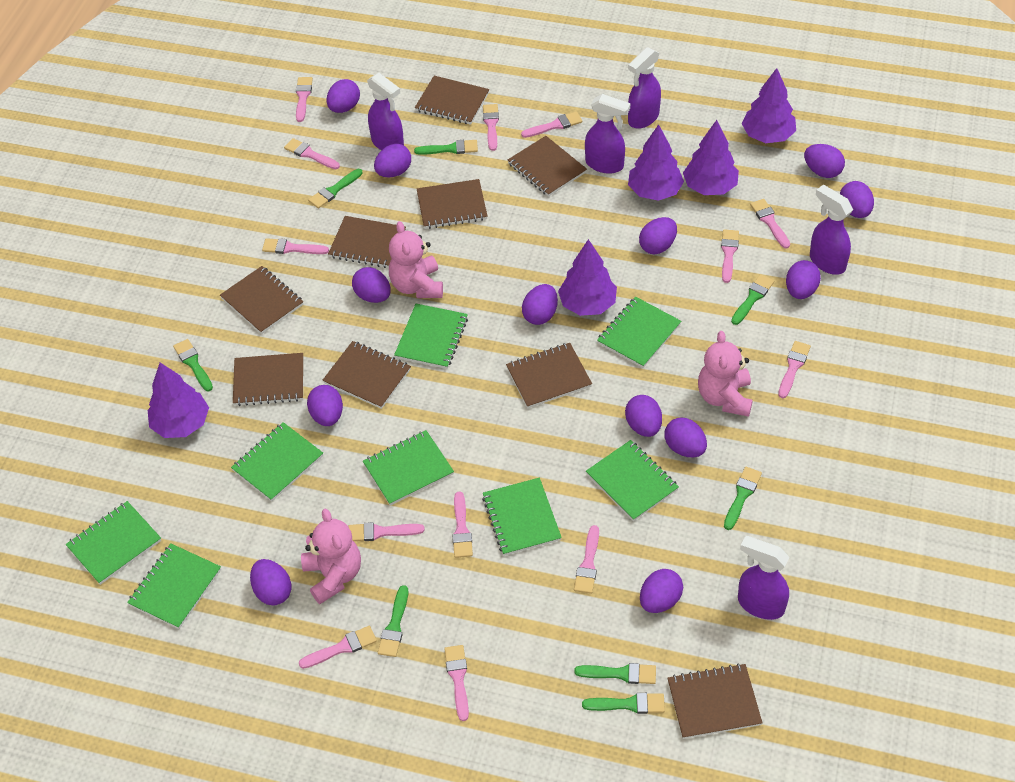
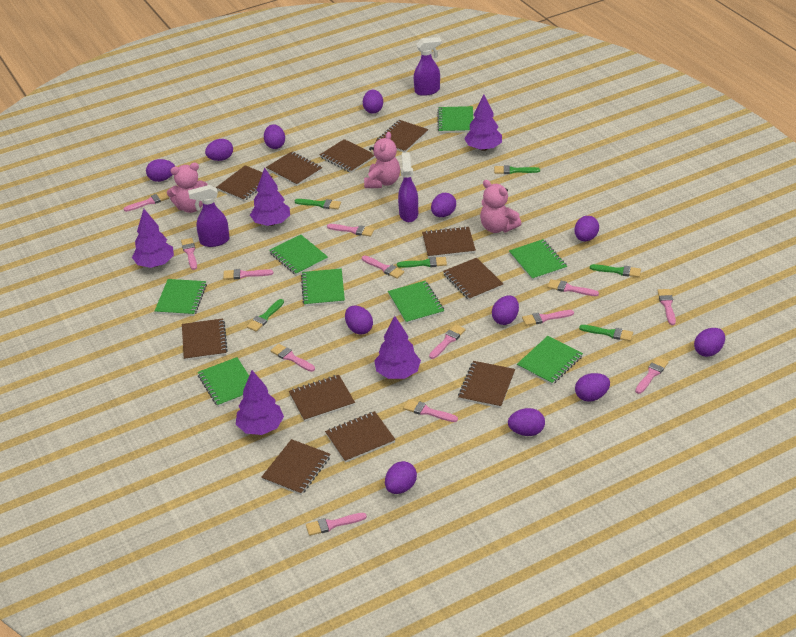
brown notebook: 9 -> 11
green brush: 8 -> 6
purple egg: 13 -> 12
purple spray bottle: 5 -> 3

